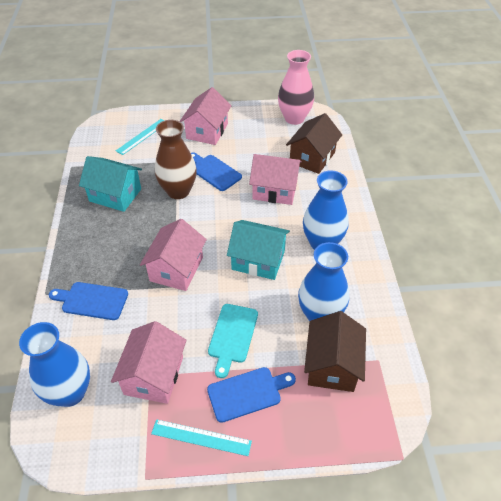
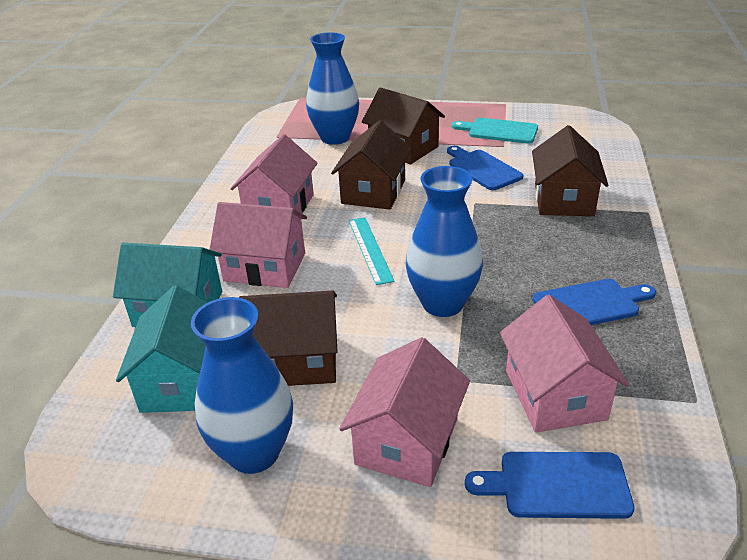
brown house: 2 -> 4
brown vase: 1 -> 0
pink vase: 1 -> 0
turquoise ruler: 2 -> 1

